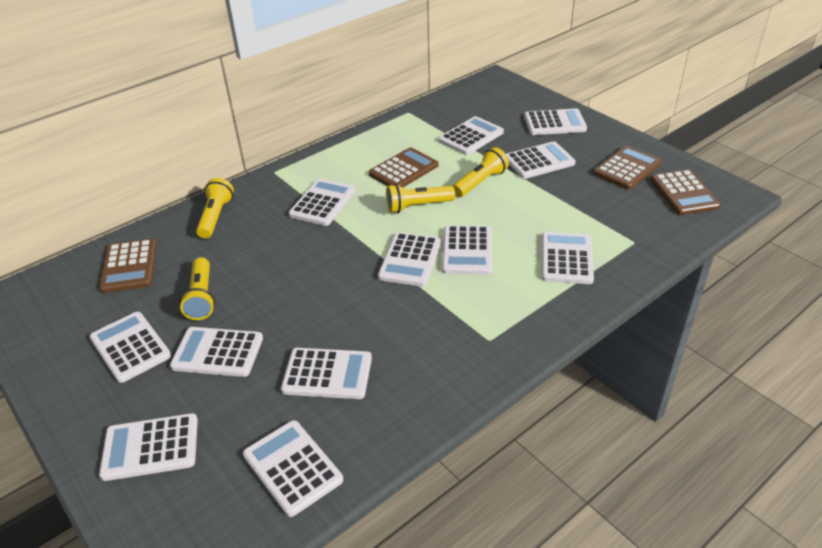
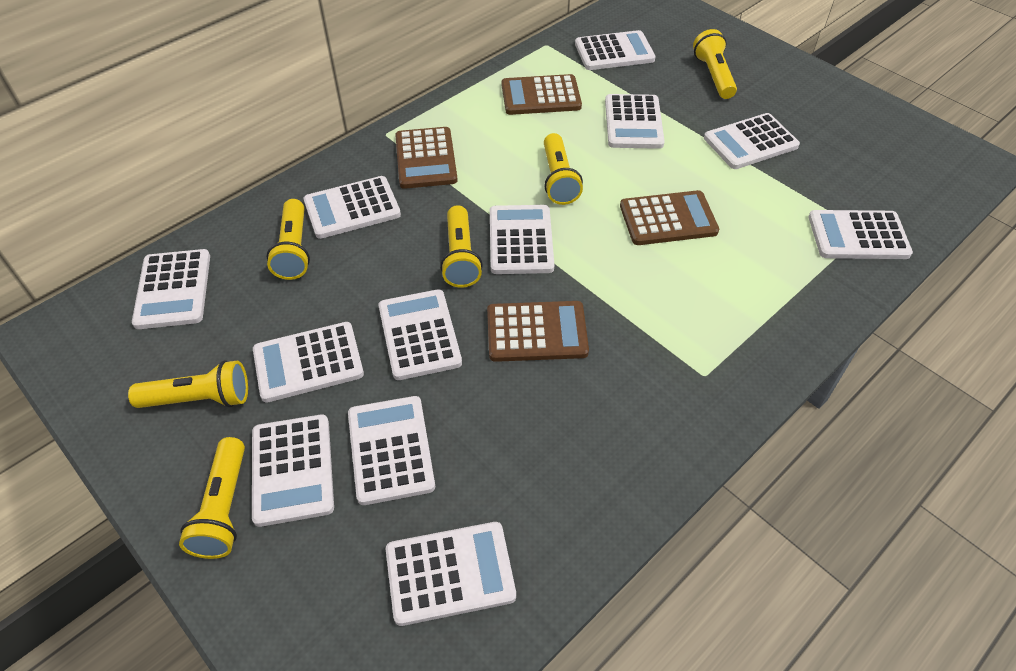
yellow flashlight: 4 -> 6

